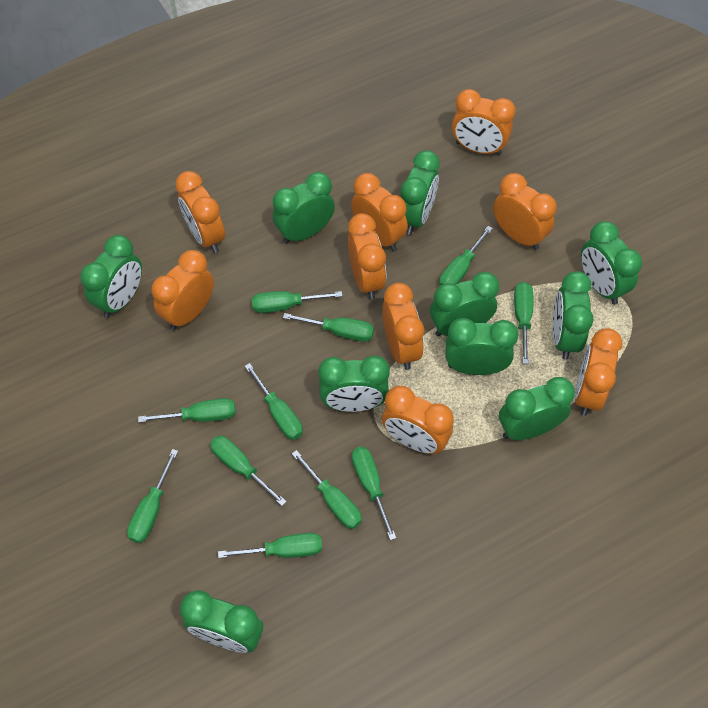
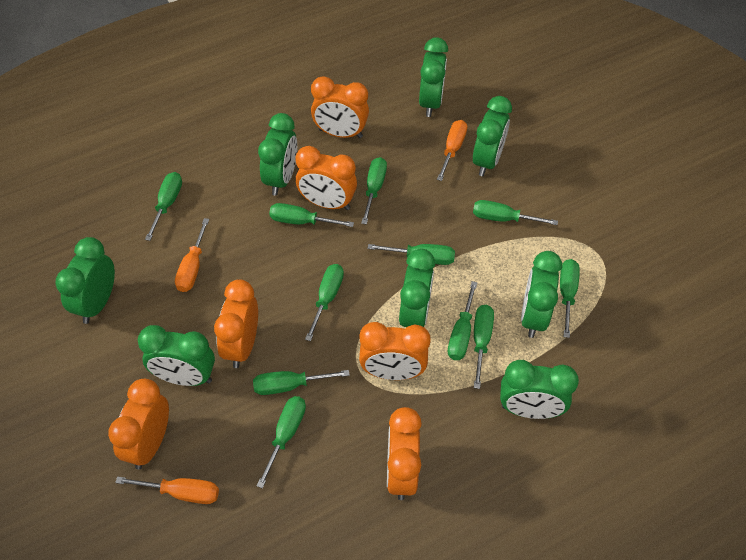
green clock: 10 -> 8
orange clock: 9 -> 6
orange screwdriver: 0 -> 3

